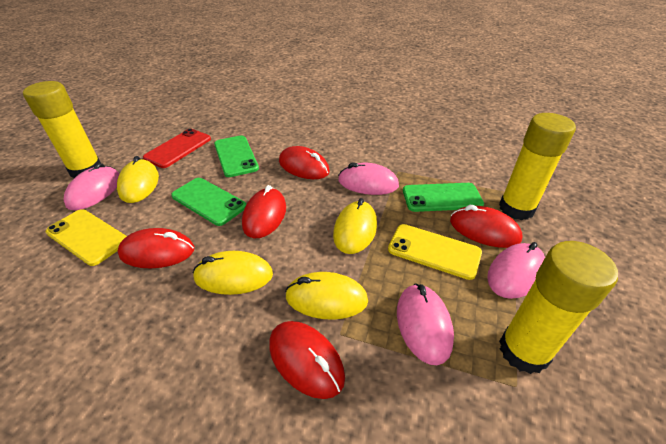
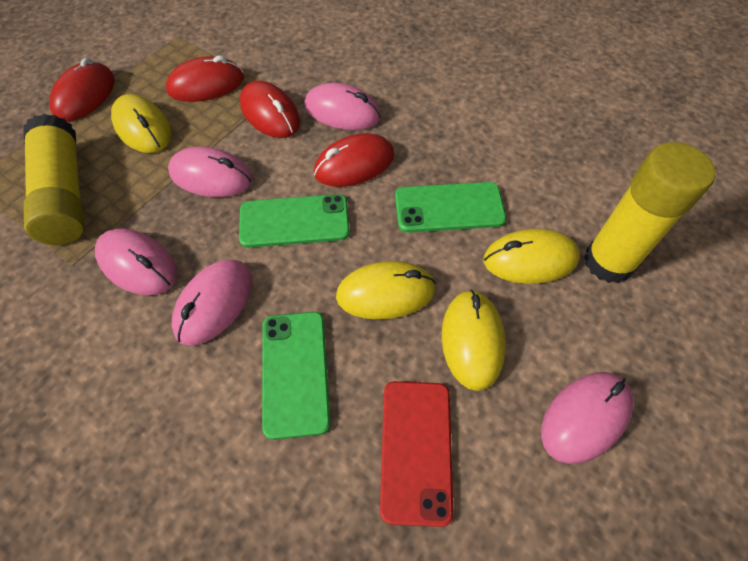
pink mouse: 4 -> 5
red mouse: 5 -> 4
yellow glue stick: 3 -> 2
yellow phone: 2 -> 0

